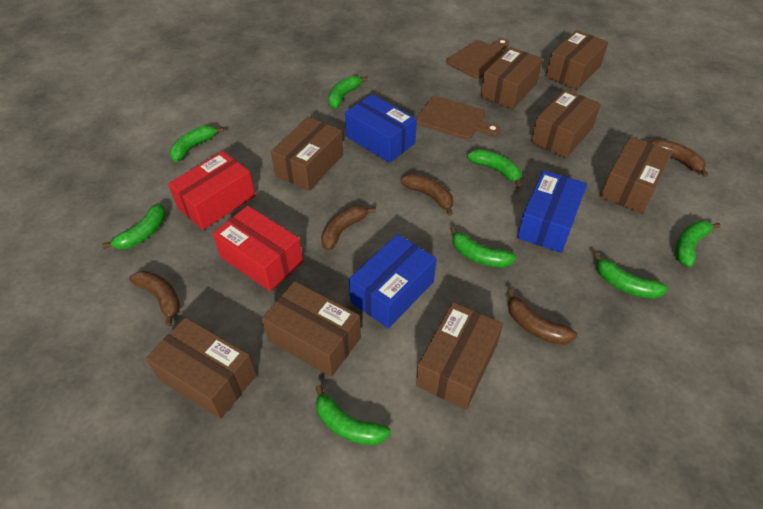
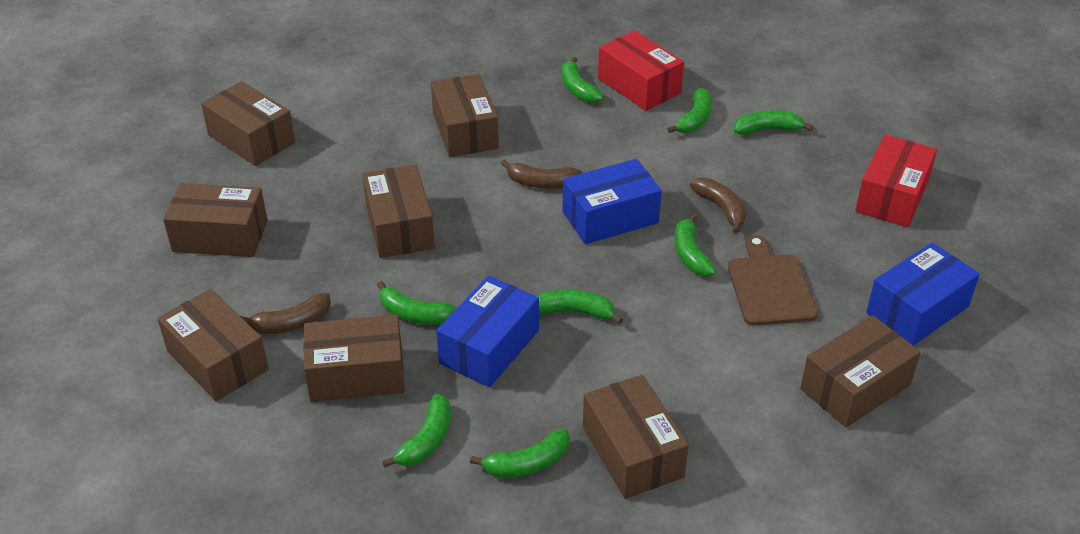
brown banana: 5 -> 3
brown cutting board: 2 -> 1

